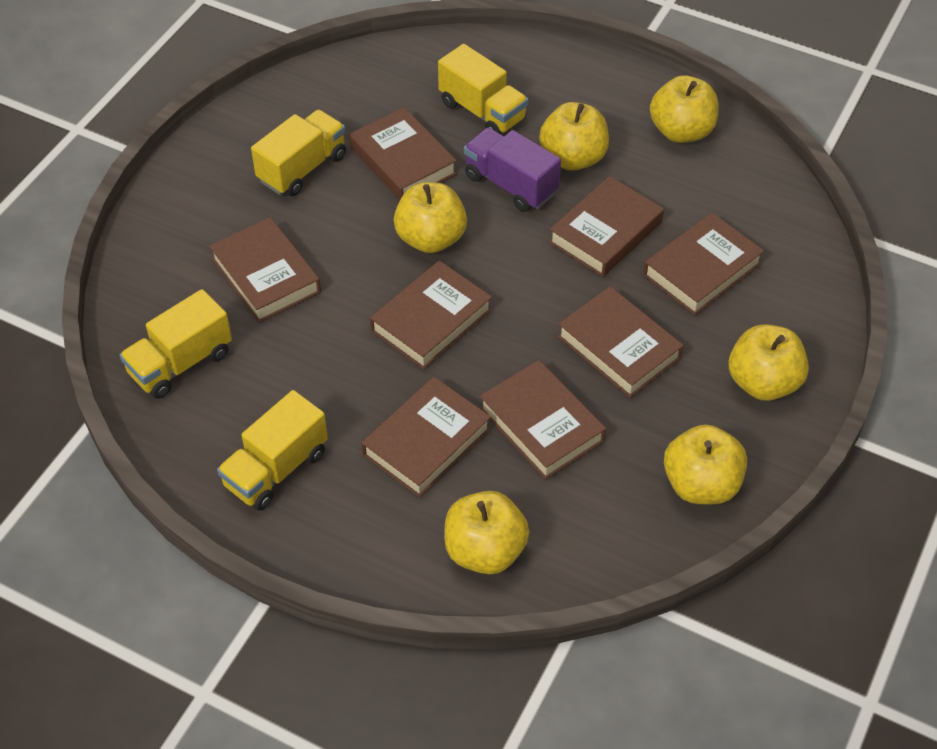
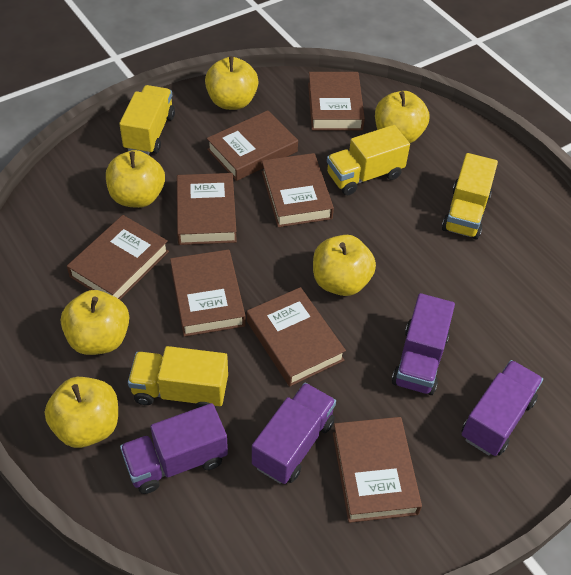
purple truck: 1 -> 4

